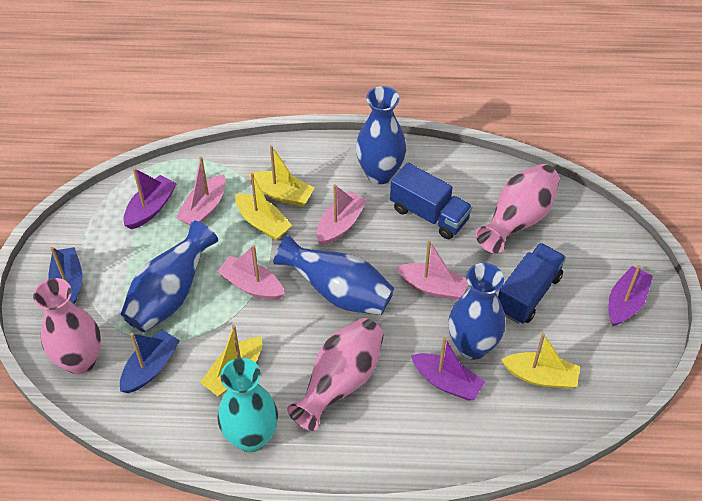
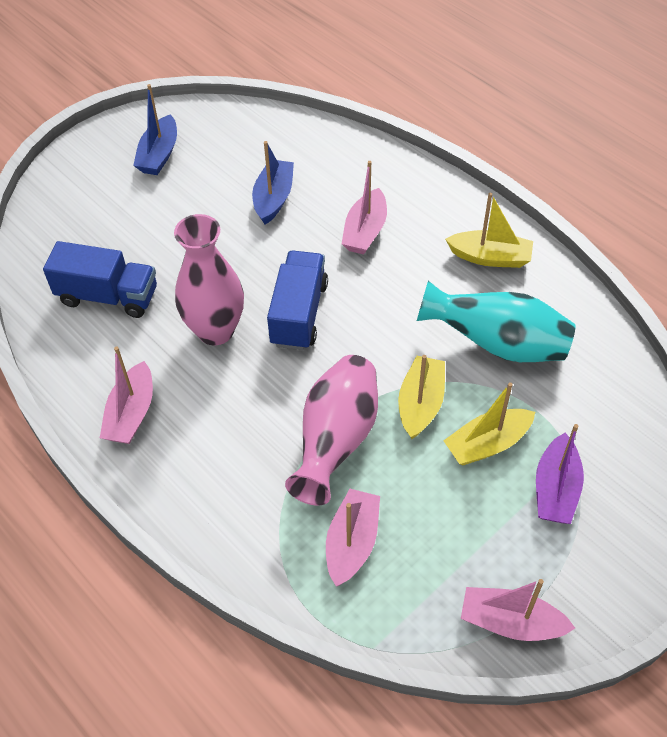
blue vase: 4 -> 0
pink vase: 3 -> 2
purple boat: 3 -> 1
yellow boat: 4 -> 3

